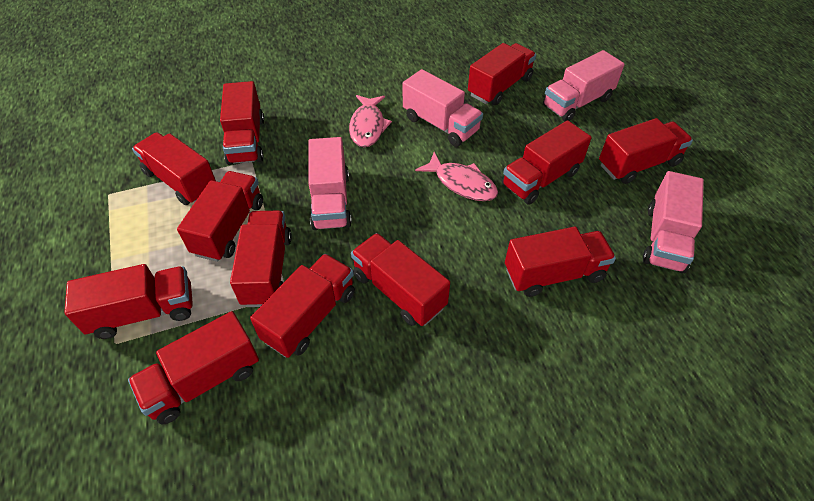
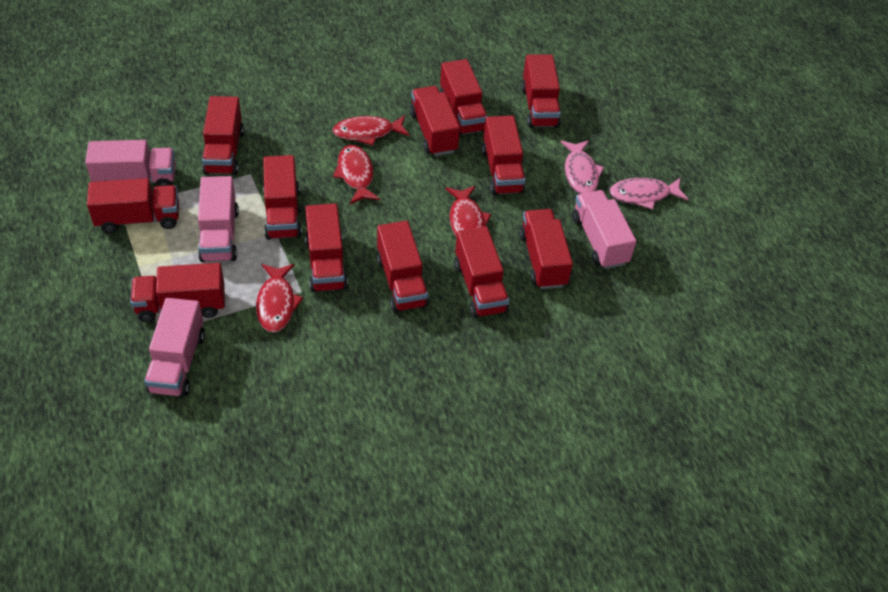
red fish: 0 -> 4

